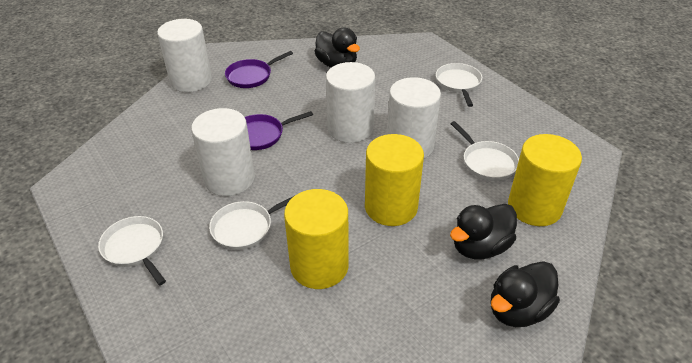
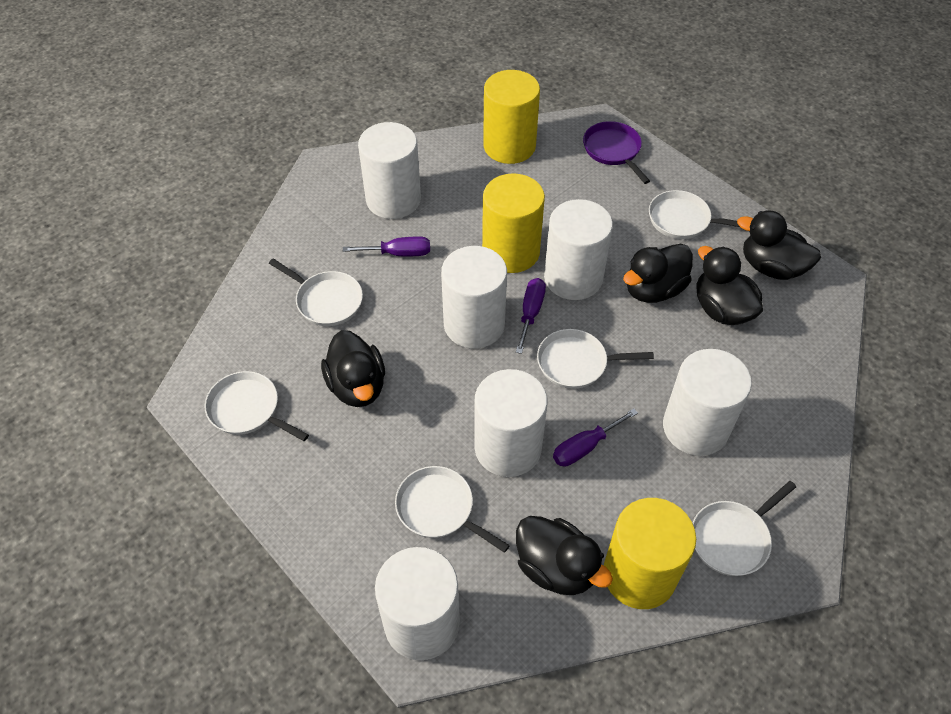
black duck: 3 -> 5
purple pan: 2 -> 1
purple screwdriver: 0 -> 3
white cylinder: 4 -> 6
white pan: 4 -> 6

